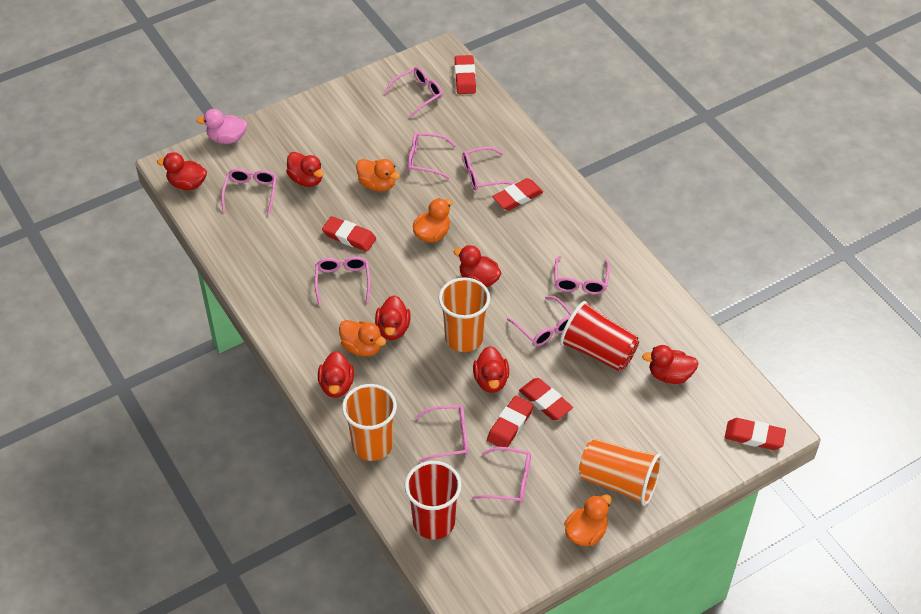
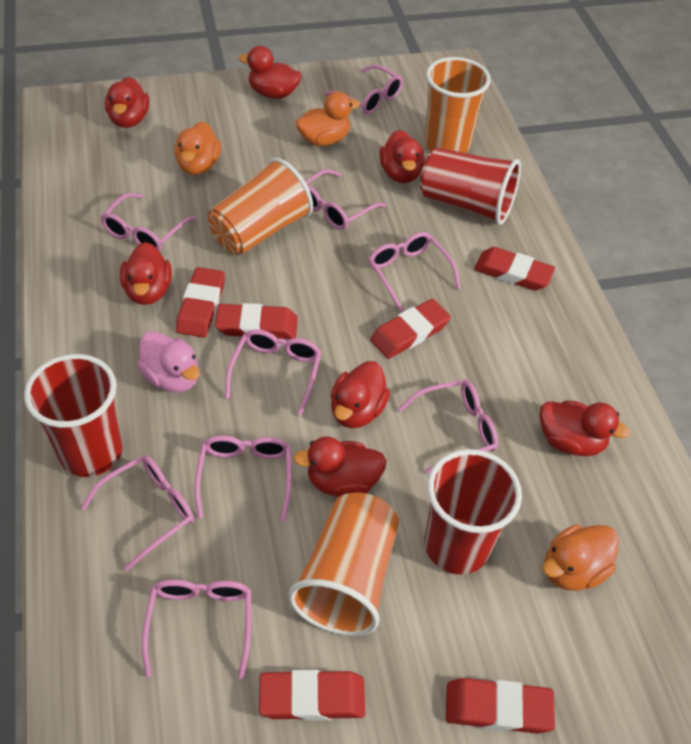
orange duck: 4 -> 3
red cup: 2 -> 3

